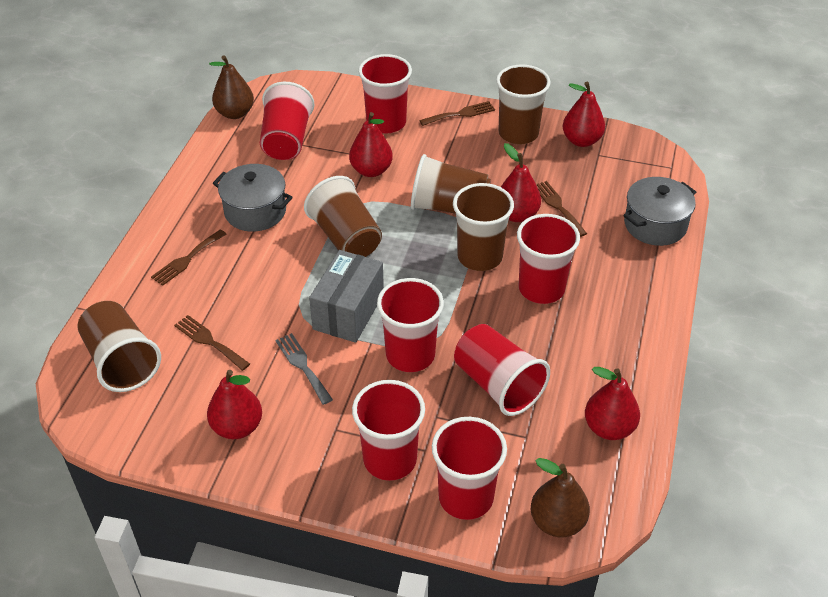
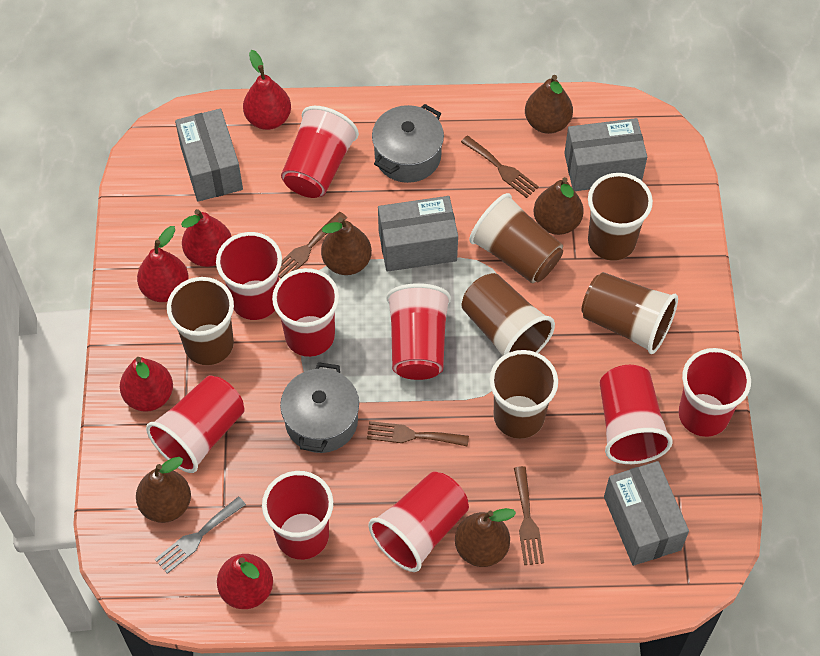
brown cup: 5 -> 6
brown pear: 2 -> 5
grey box: 1 -> 4
red cup: 7 -> 9

